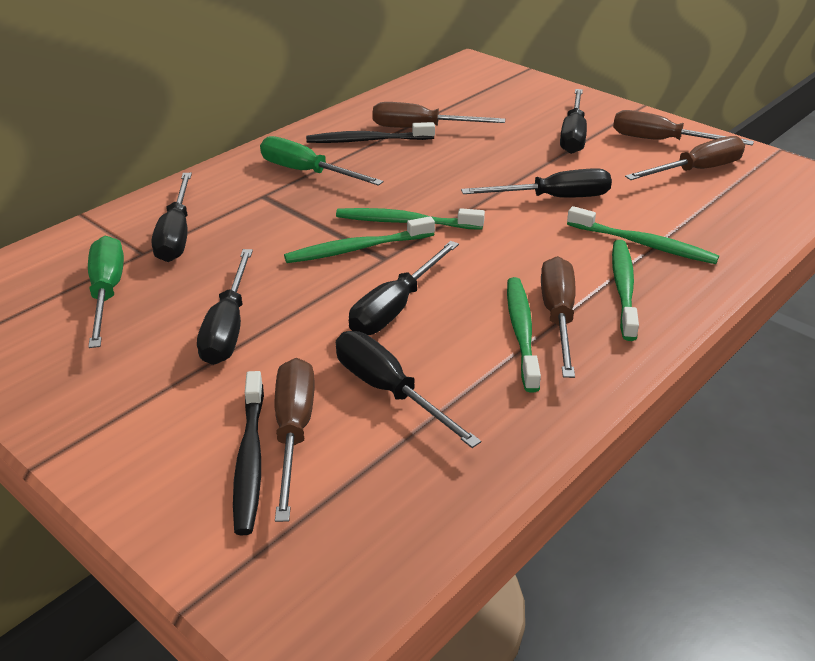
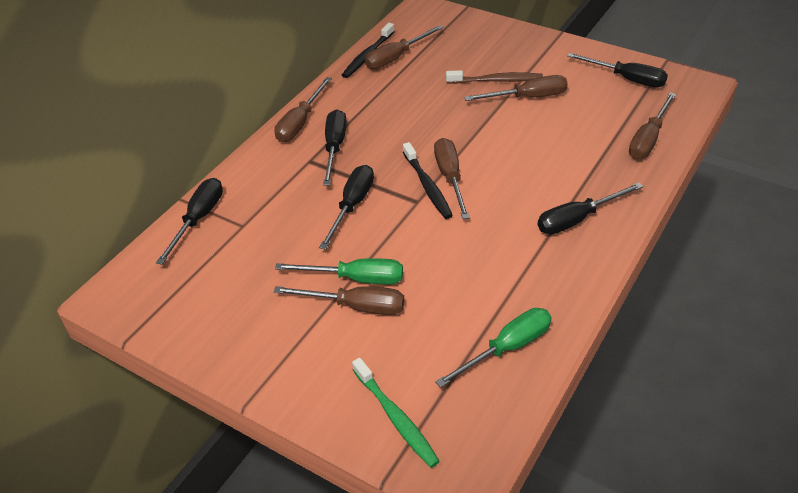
black screwdriver: 6 -> 5
brown screwdriver: 5 -> 6
brown toothbrush: 0 -> 1
green toothbrush: 5 -> 1

